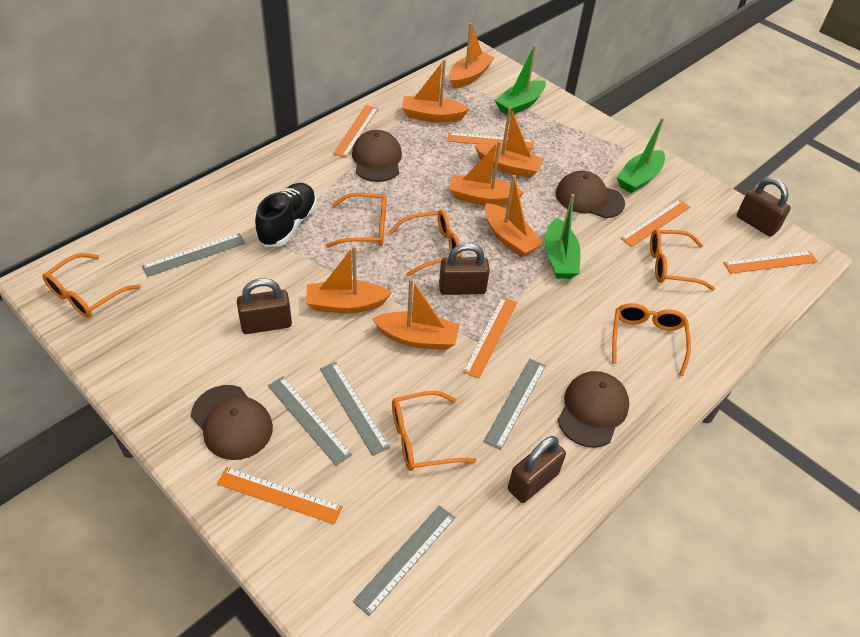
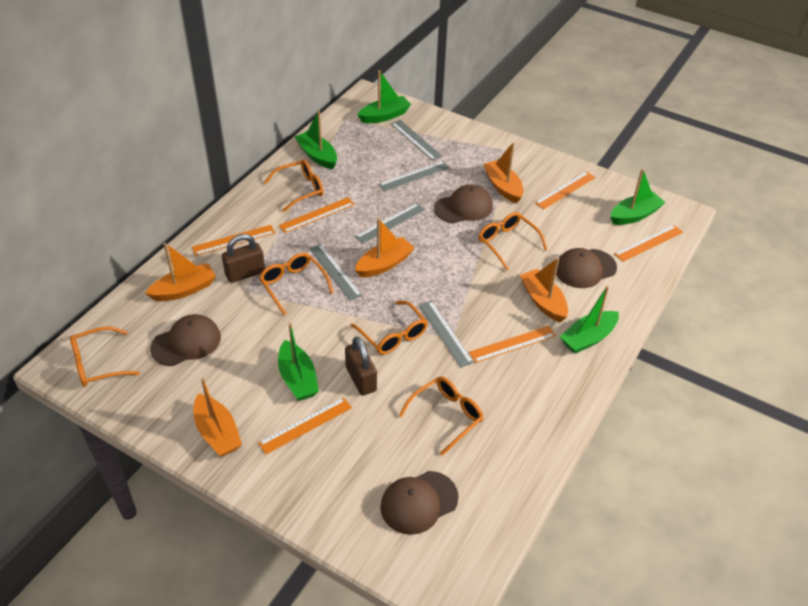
black shoe: 1 -> 0
brown padlock: 4 -> 2
green boat: 3 -> 5
orange boat: 7 -> 5

